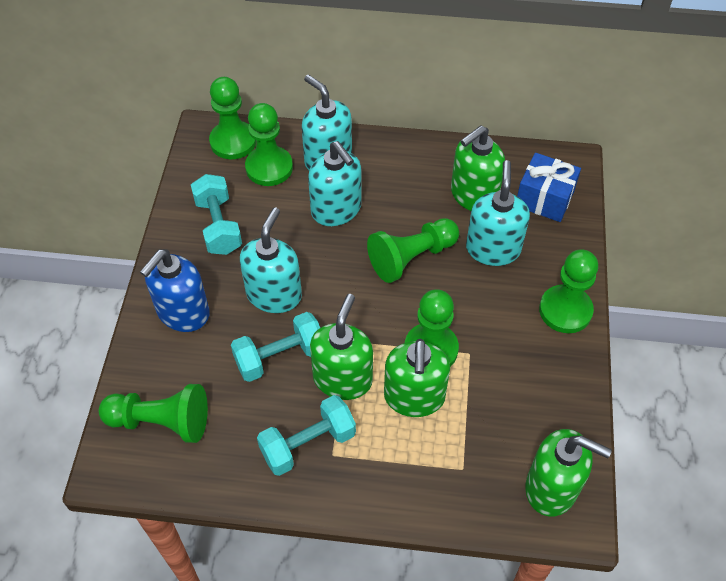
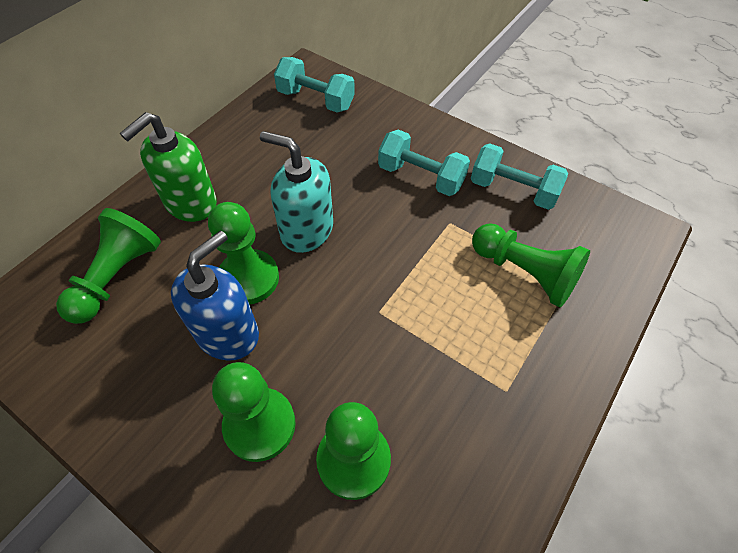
blue gift: 1 -> 0
green pawn: 6 -> 5
green soap dispenser: 4 -> 1
turquoise soap dispenser: 4 -> 1

